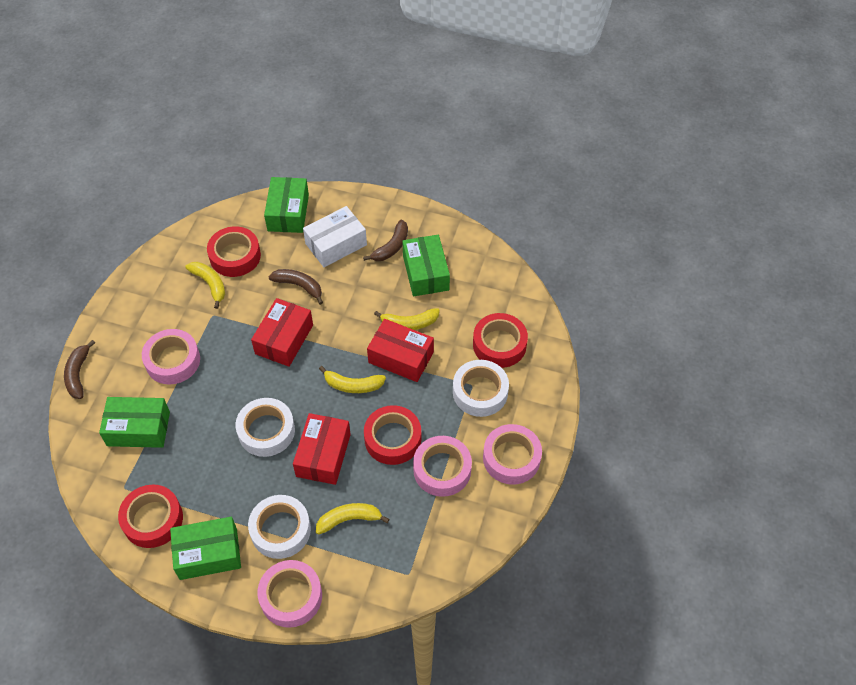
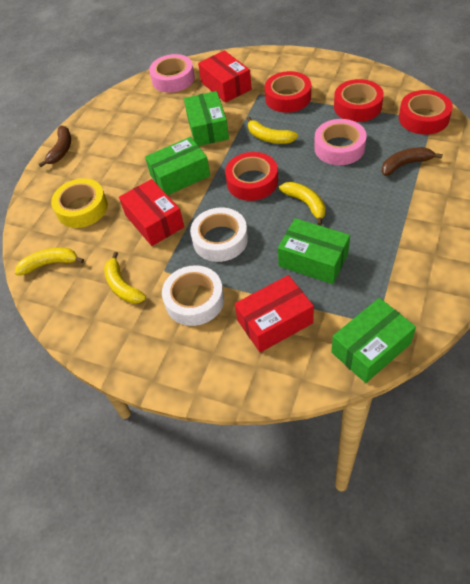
brown banana: 3 -> 2
pink tape: 4 -> 2
white box: 1 -> 0
white tape: 3 -> 2
yellow tape: 0 -> 1

